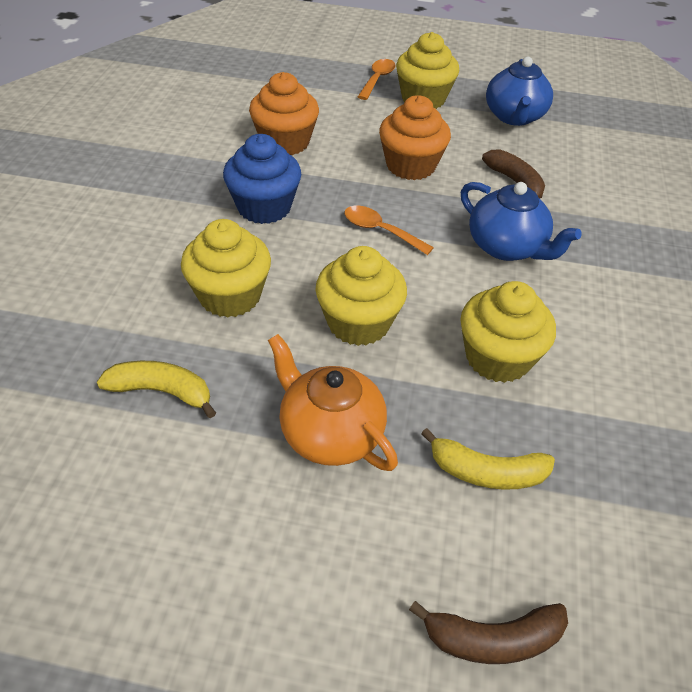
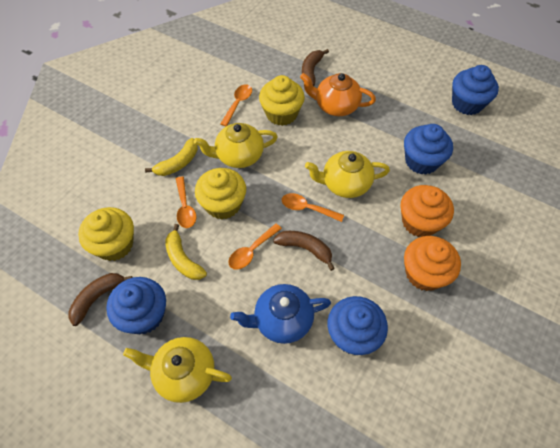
blue cupcake: 1 -> 4
blue teapot: 2 -> 1
brown banana: 2 -> 3
orange spoon: 2 -> 4
yellow cupcake: 4 -> 3
yellow teapot: 0 -> 3

